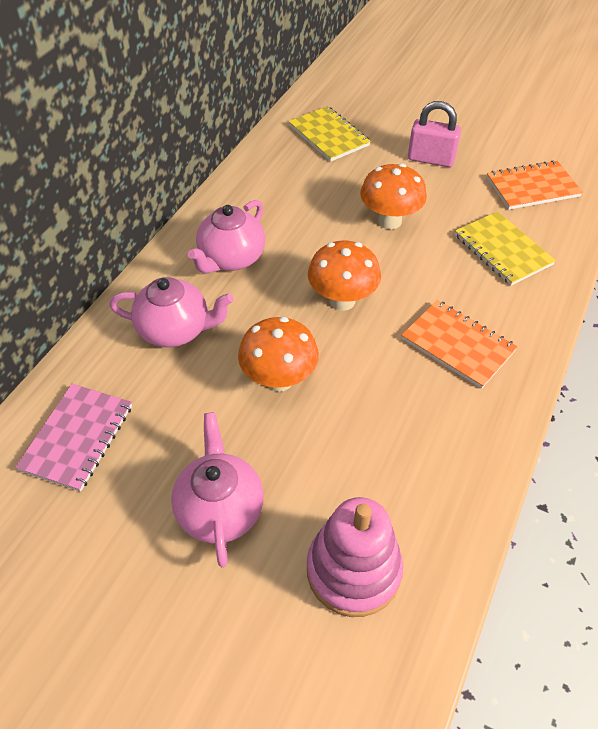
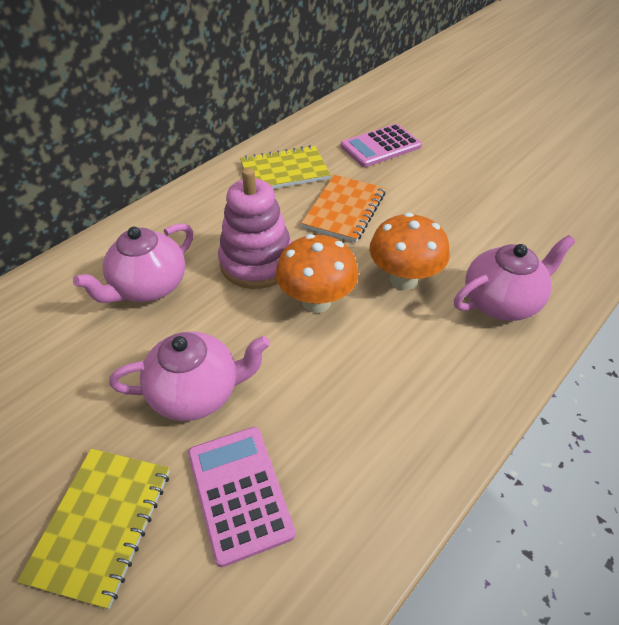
orange mushroom: 3 -> 2
orange notebook: 2 -> 1
pink calculator: 0 -> 2
pink notebook: 1 -> 0
pink padlock: 1 -> 0

